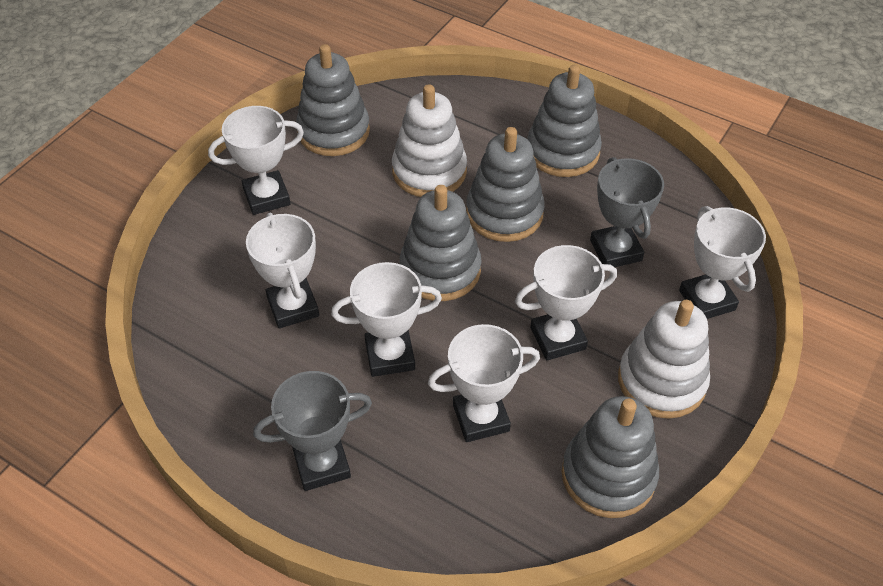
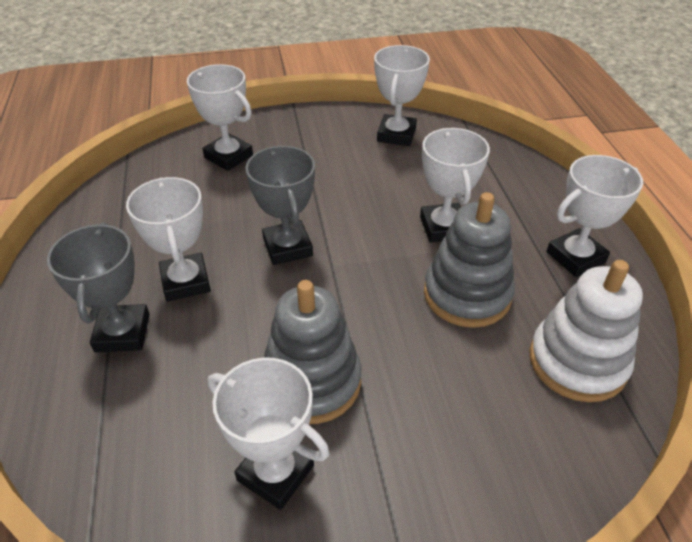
grey stacking toy: 5 -> 2
white stacking toy: 2 -> 1

